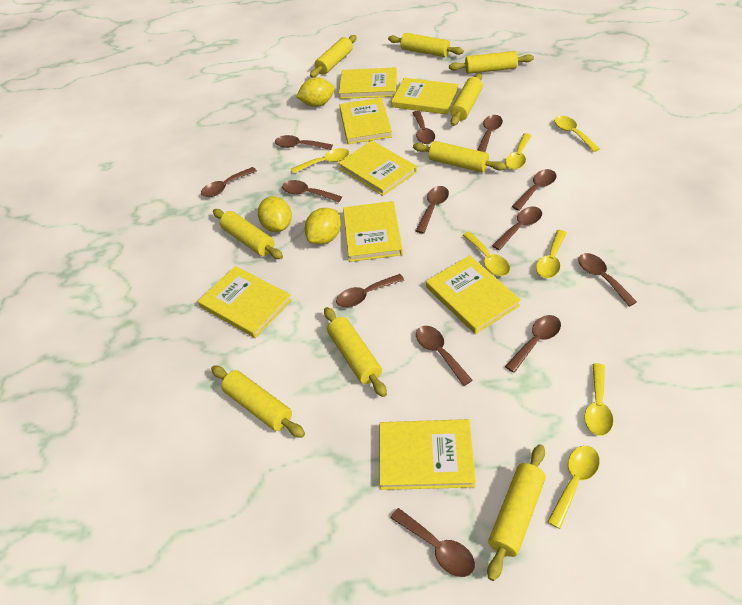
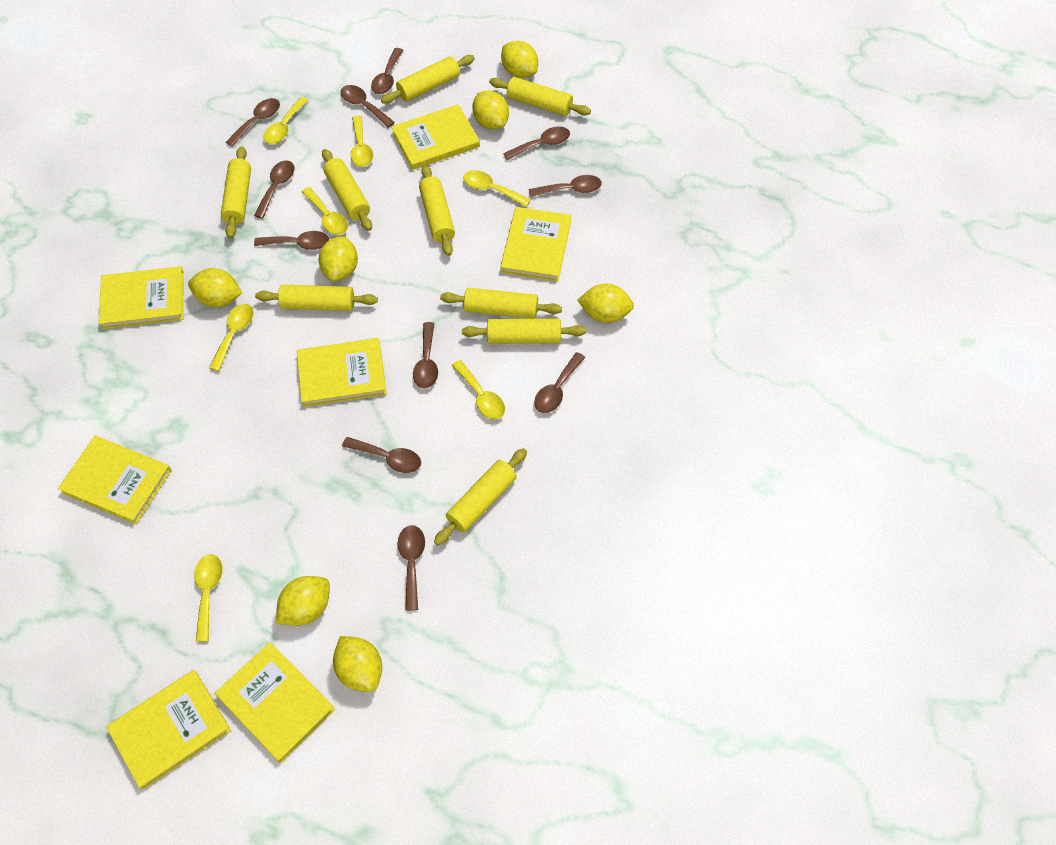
brown spoon: 13 -> 11
yellow book: 8 -> 7
yellow lemon: 3 -> 7

